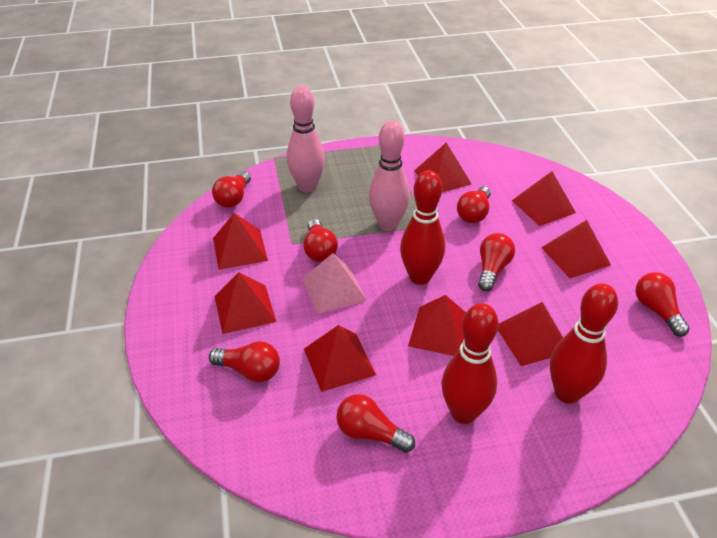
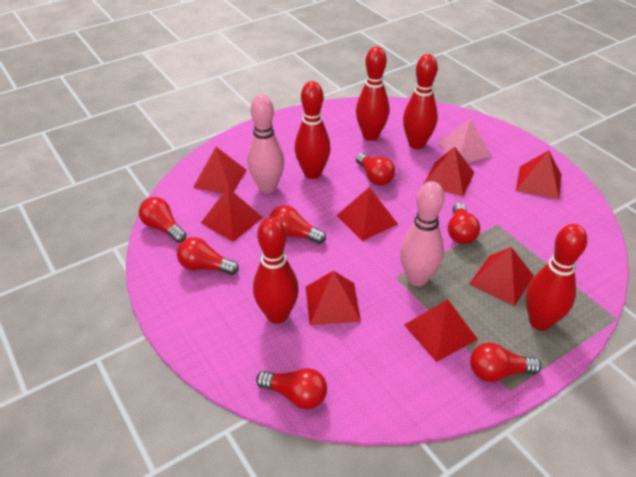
red bowling pin: 3 -> 5

